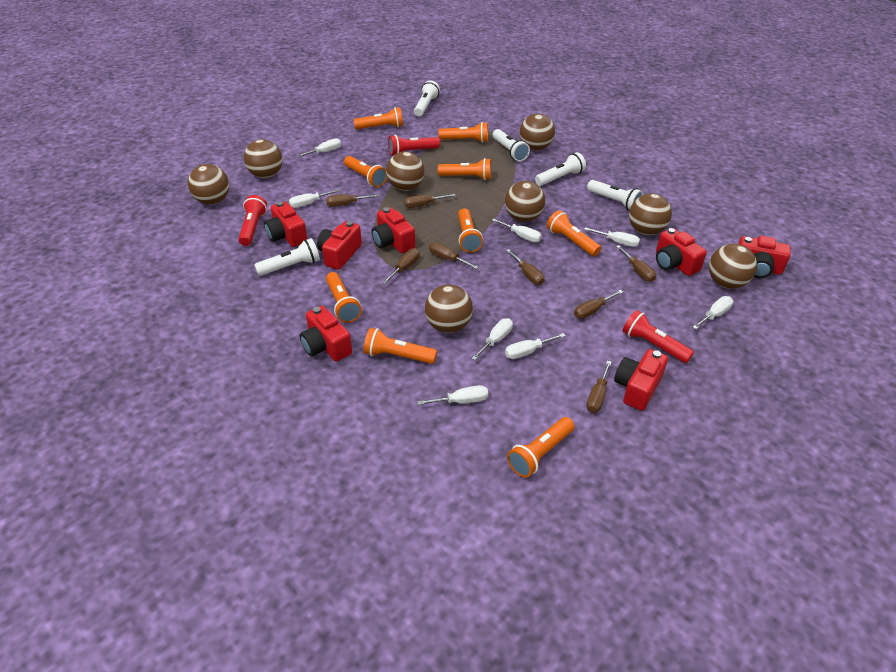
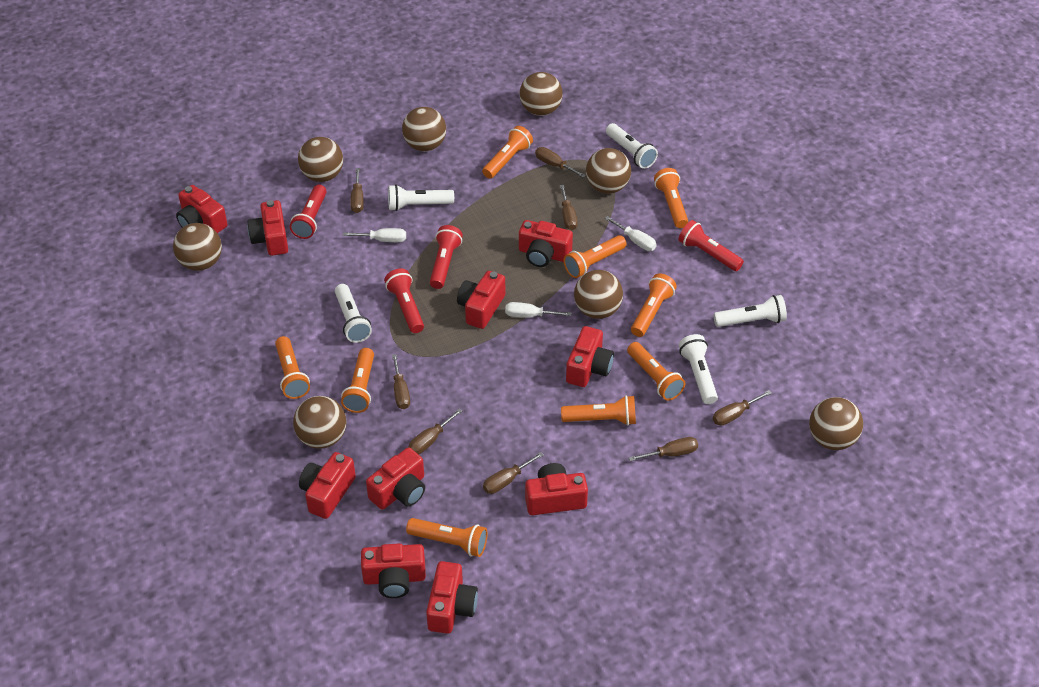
red camera: 7 -> 10
red flashlight: 3 -> 4
white screwdriver: 8 -> 3

